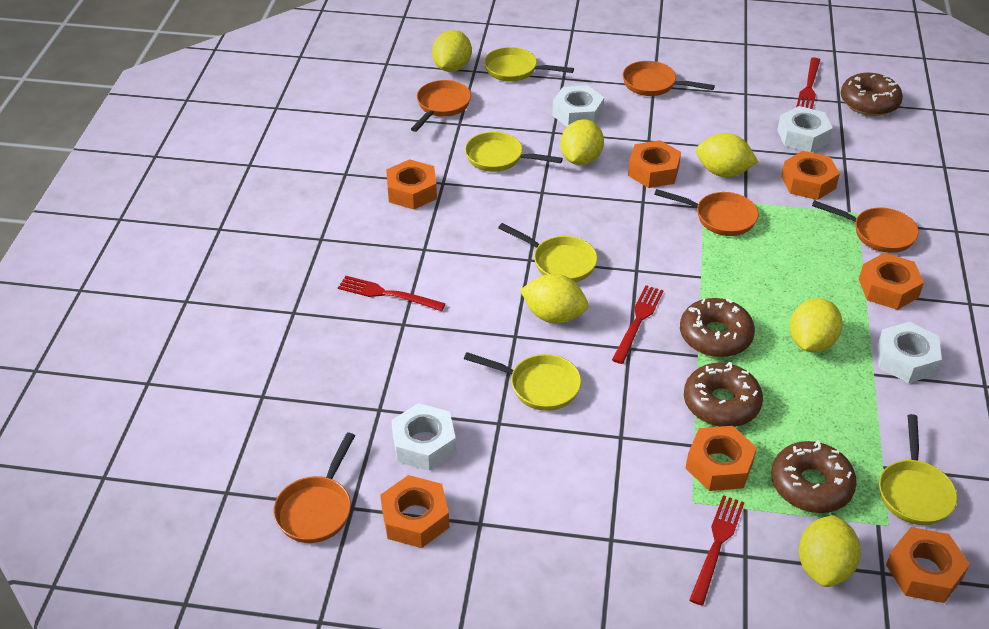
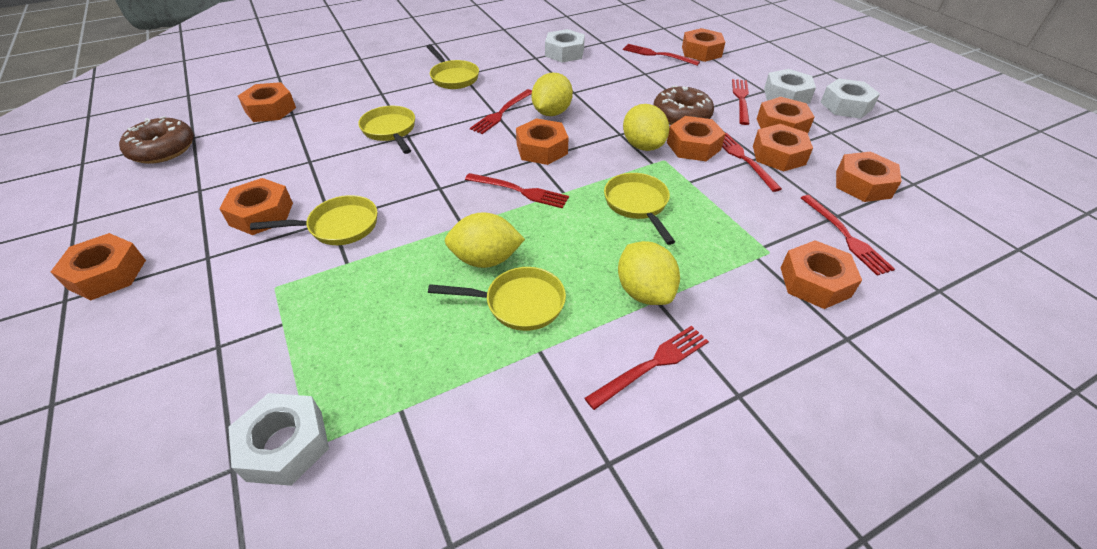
brown donut: 4 -> 2
orange nut: 7 -> 10
orange pan: 5 -> 0
red fork: 4 -> 7
yellow lemon: 6 -> 4

